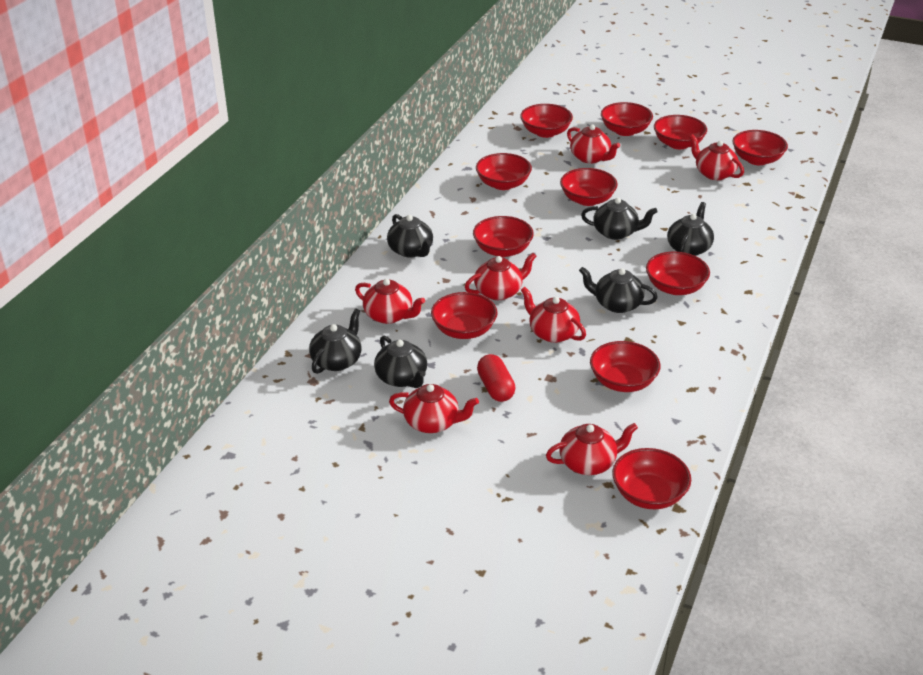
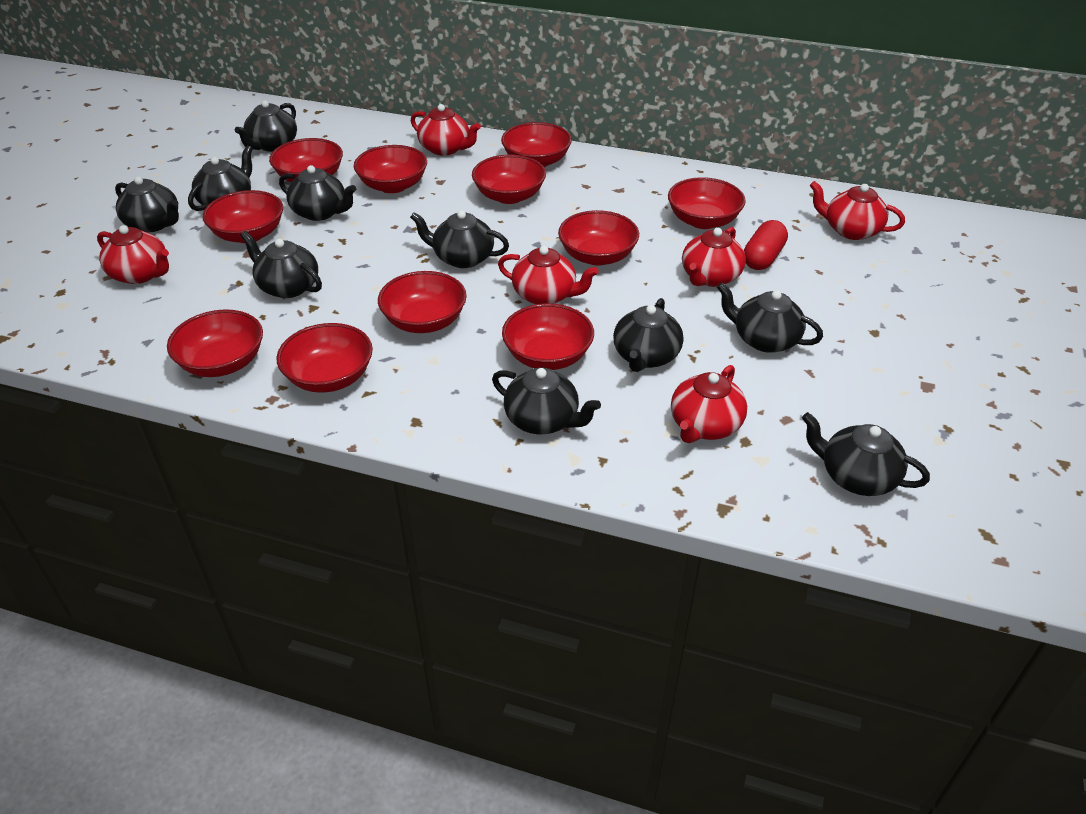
black teapot: 6 -> 10
red teapot: 7 -> 6

